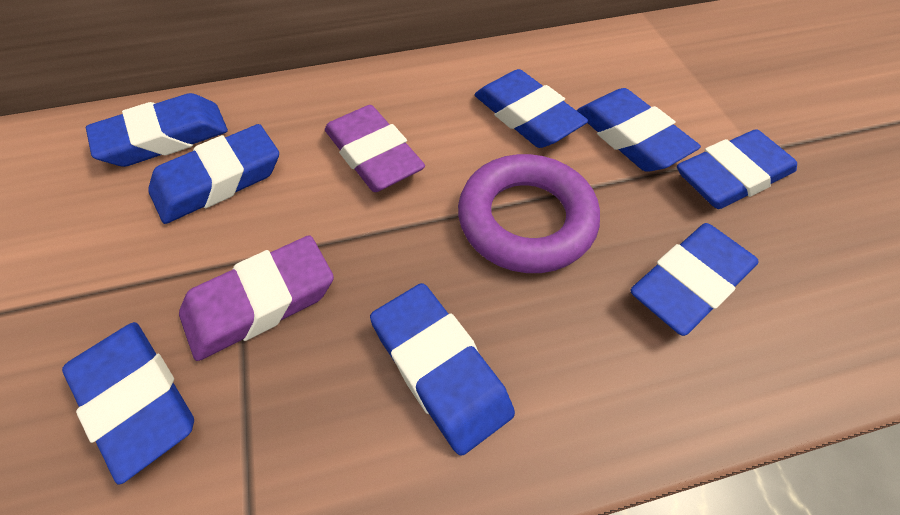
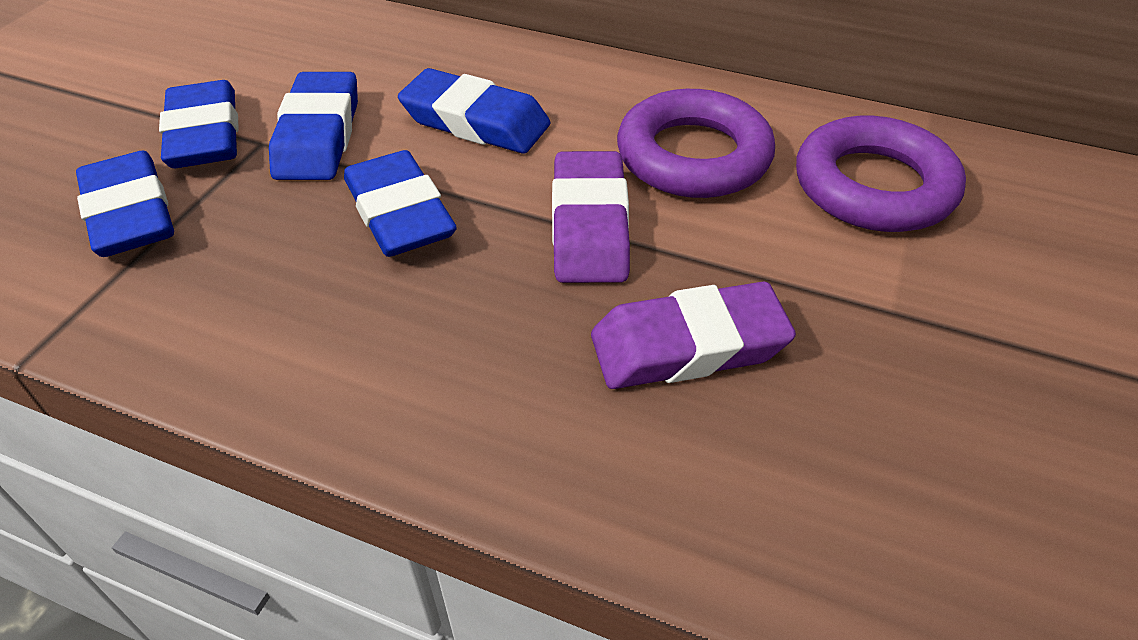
blue eraser: 8 -> 5
purple ring: 1 -> 2

